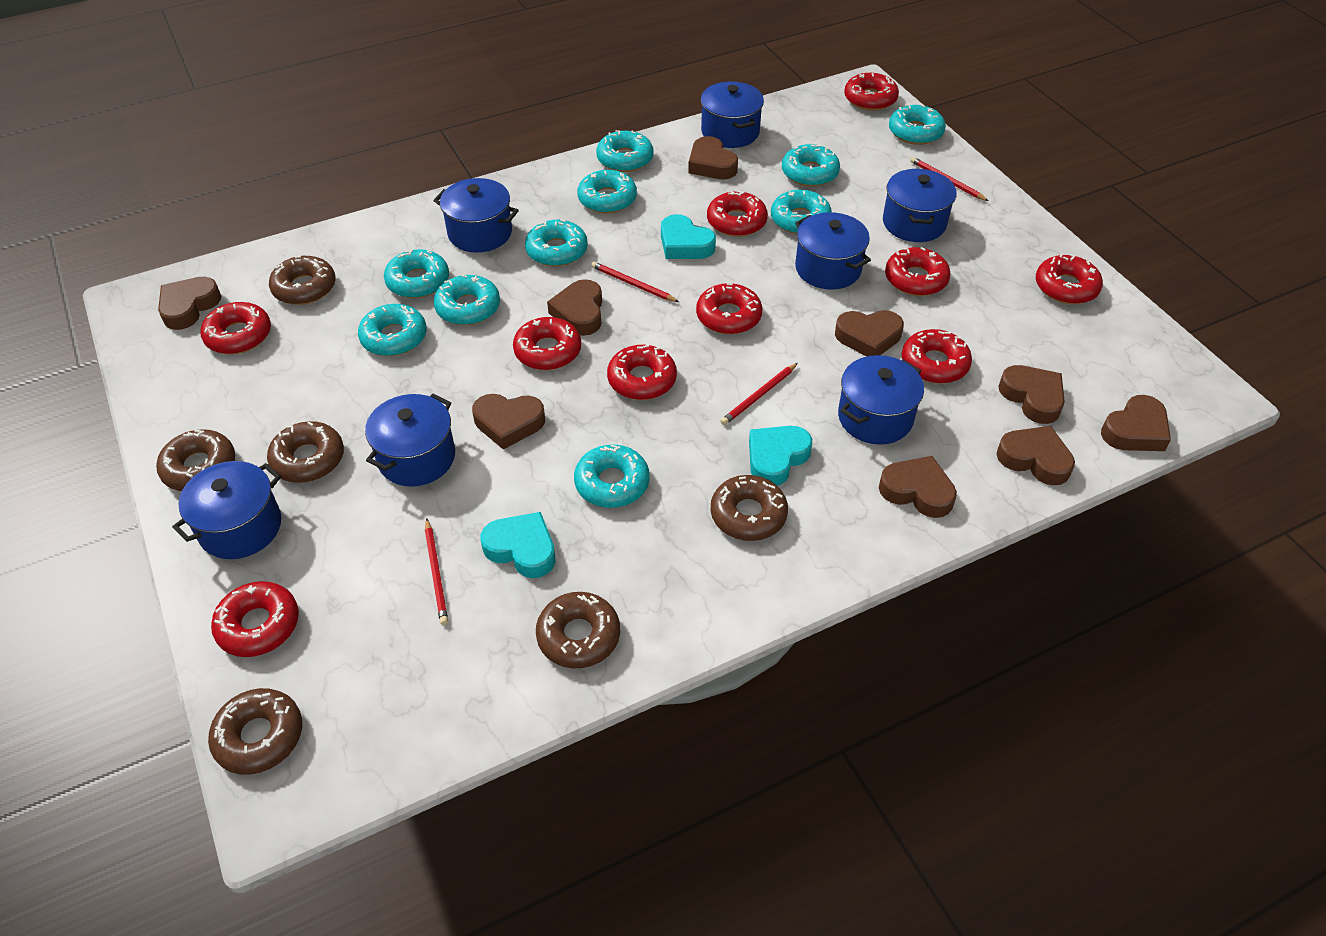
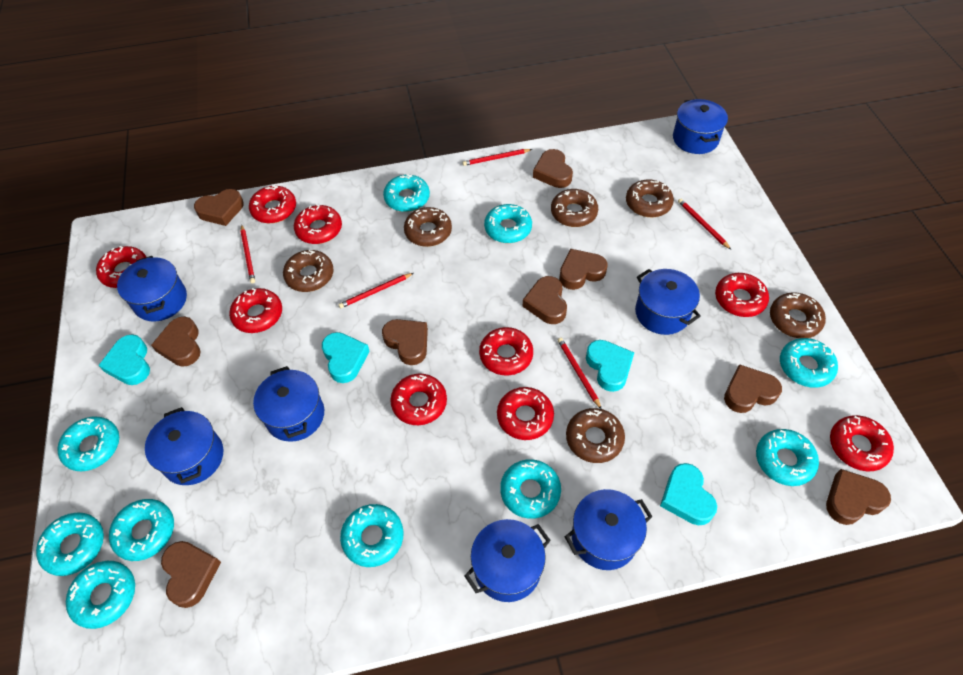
red donut: 10 -> 9
red pencil: 4 -> 5
turquoise heart: 3 -> 4

